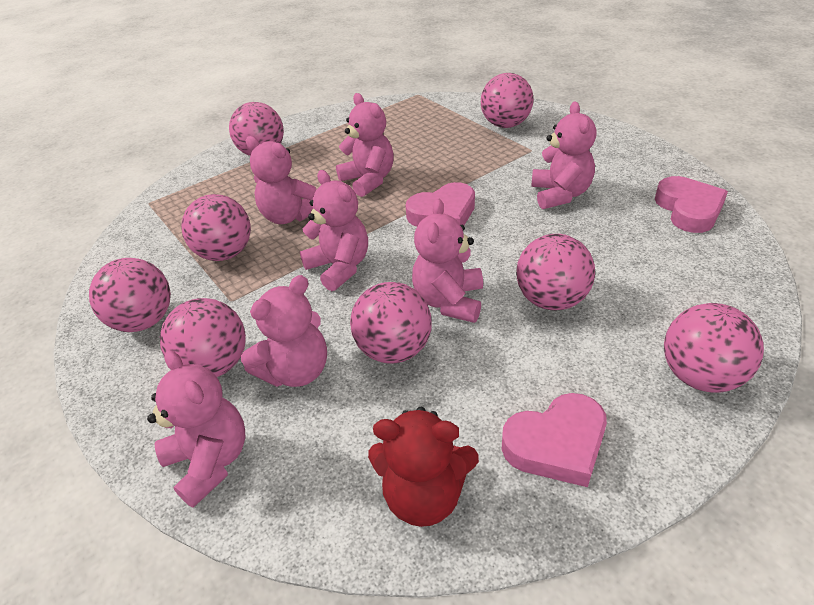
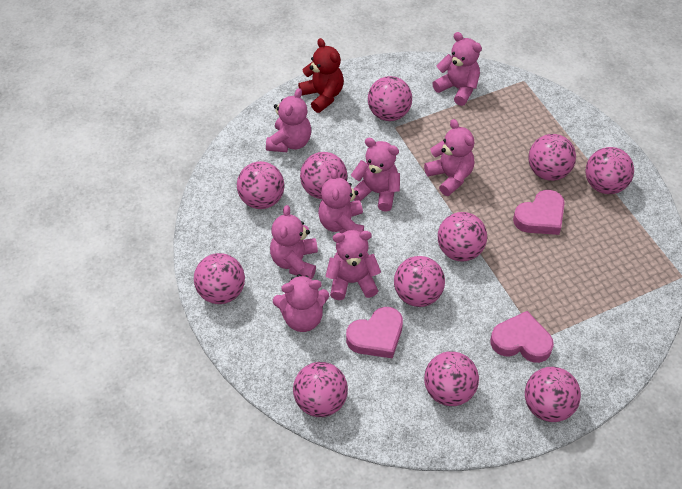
pink ball: 8 -> 11
pink teddy bear: 7 -> 8

